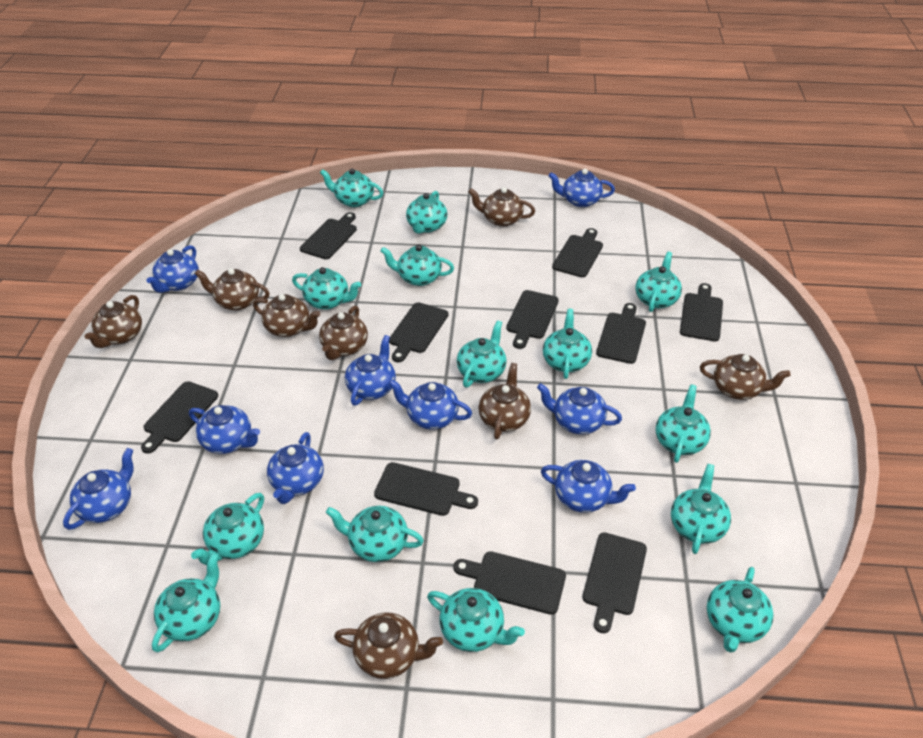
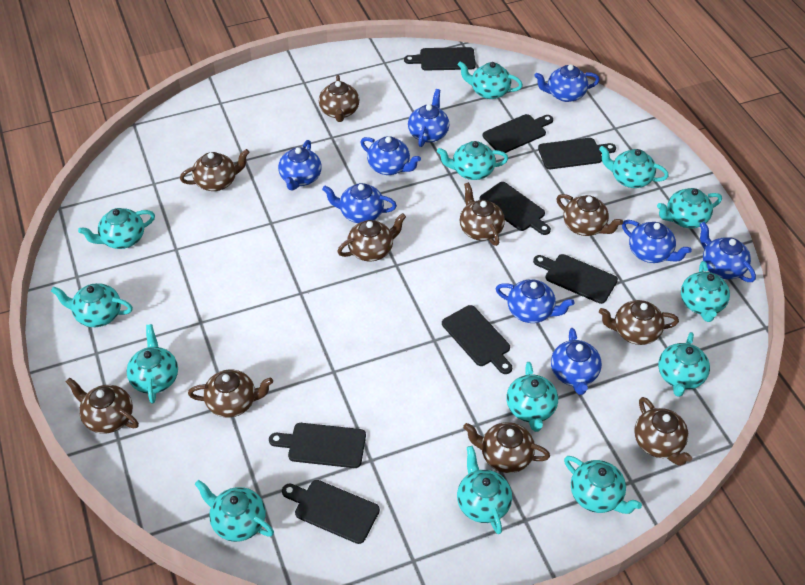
black cutting board: 10 -> 8
brown teapot: 8 -> 10
turquoise teapot: 14 -> 13

